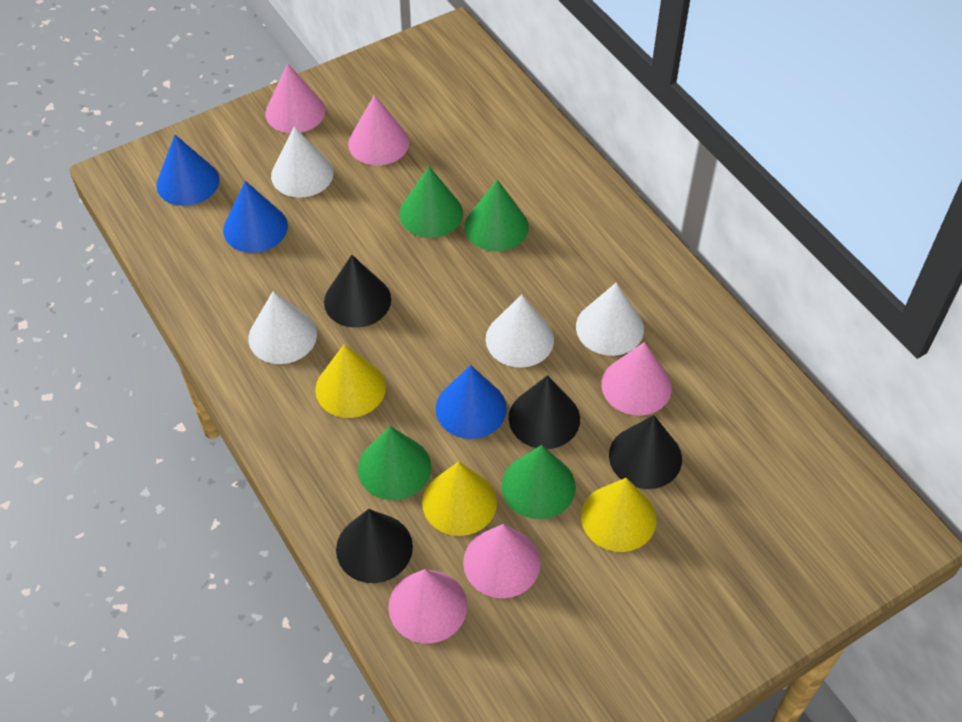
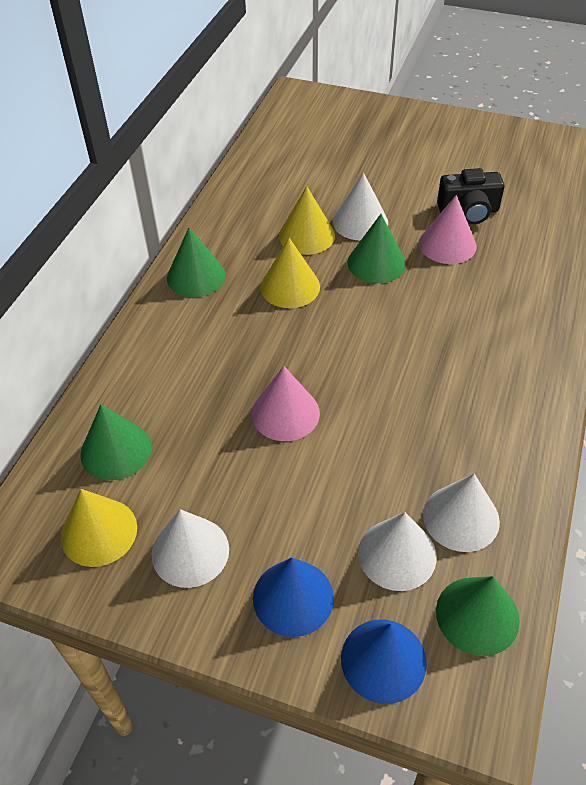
black camera: 0 -> 1
black cone: 4 -> 0
blue cone: 3 -> 2
pink cone: 5 -> 2

